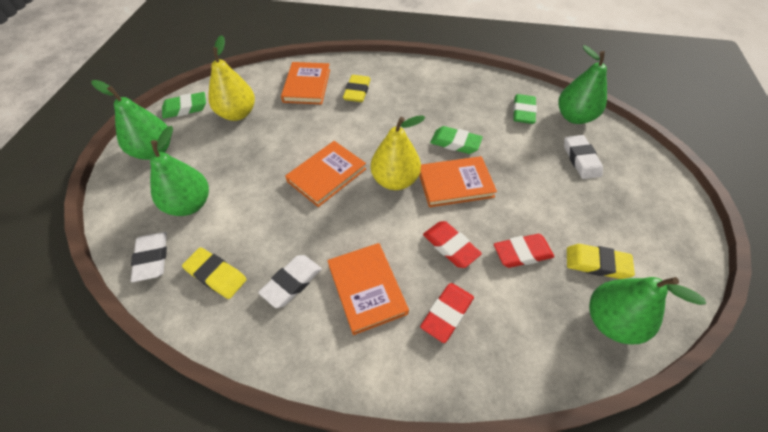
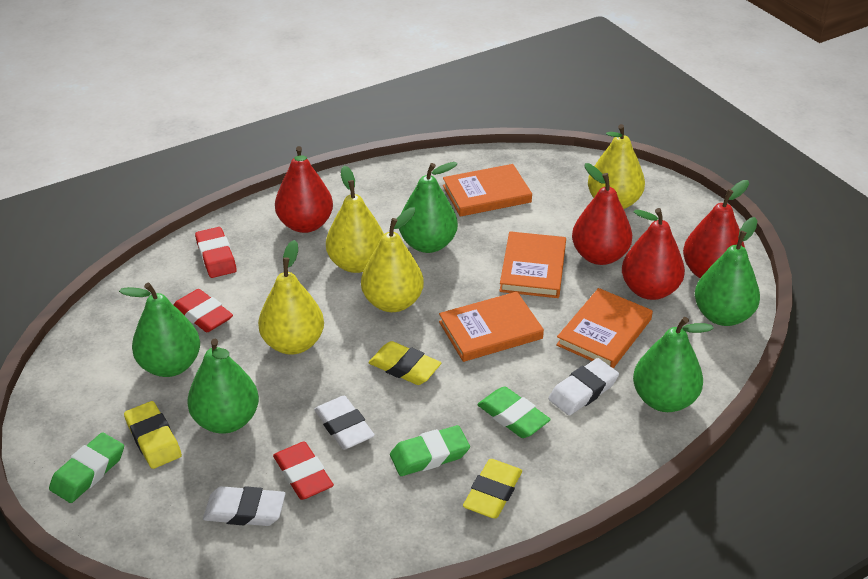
green pear: 4 -> 5
red pear: 0 -> 4
yellow pear: 2 -> 4

